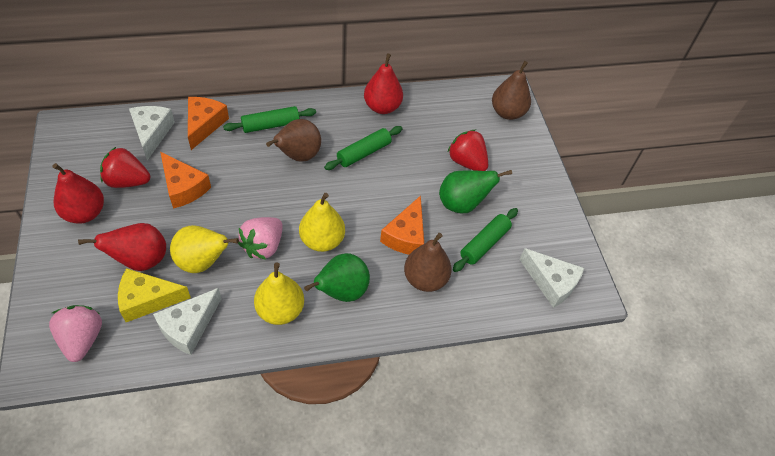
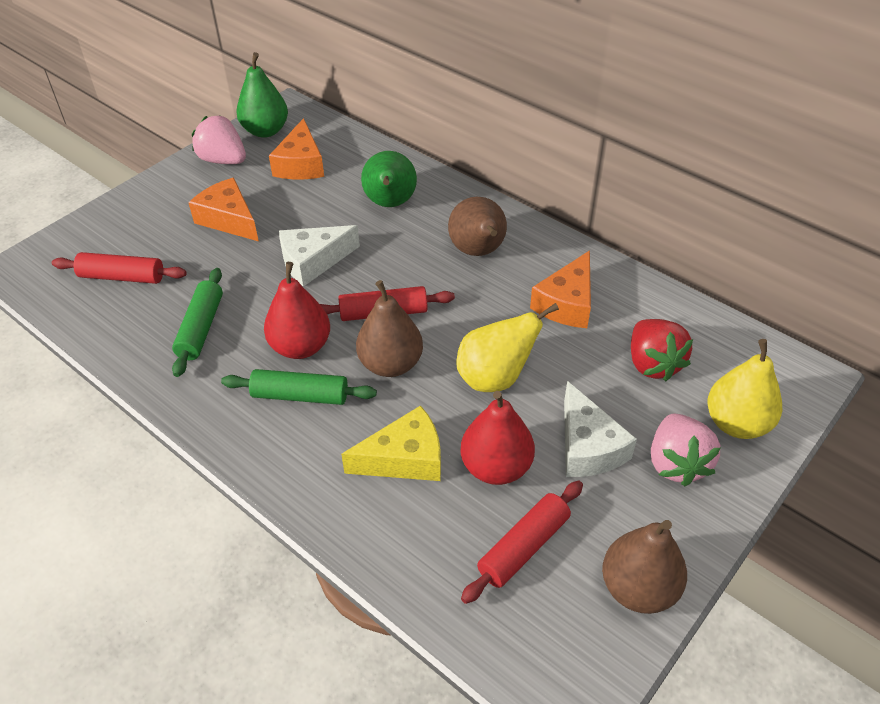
green rolling pin: 3 -> 2
red pear: 3 -> 2
red rolling pin: 0 -> 3
red strawberry: 2 -> 1
white cheese: 3 -> 2
yellow pear: 3 -> 2

